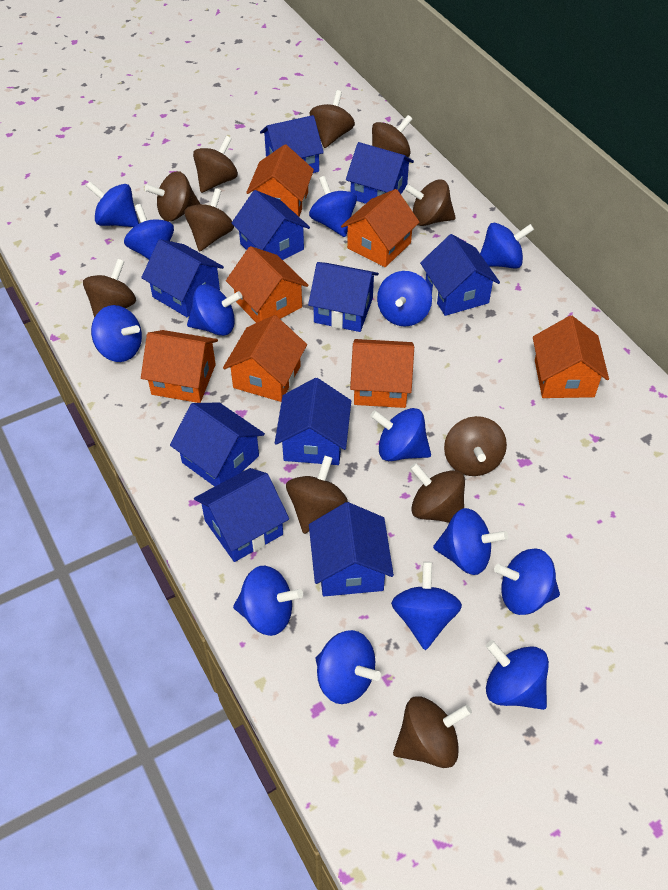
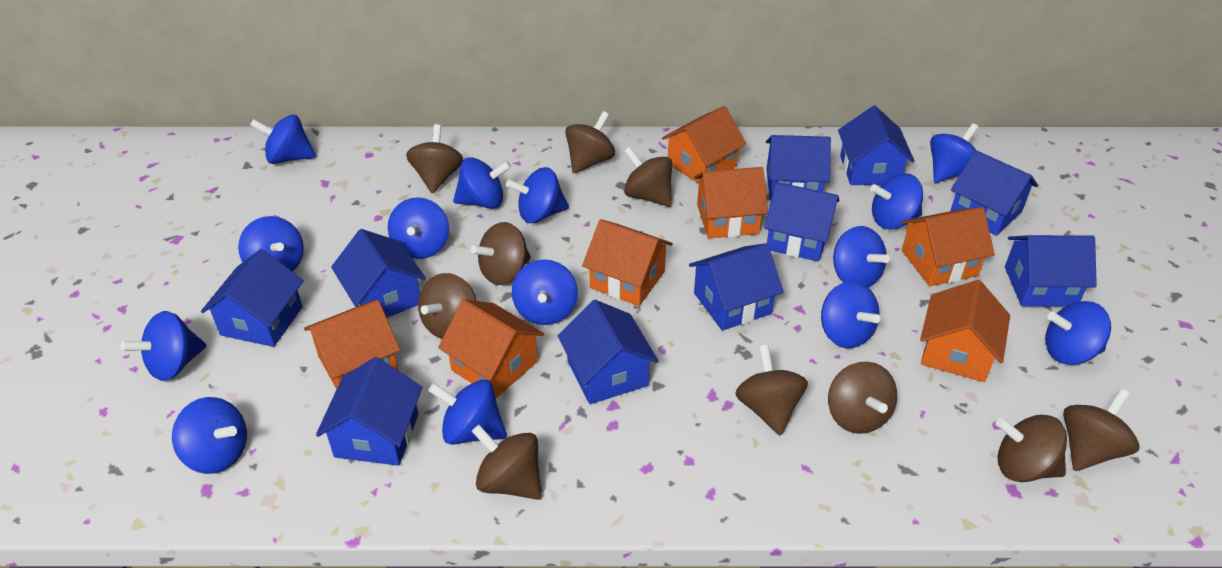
brown spinning top: 11 -> 10

